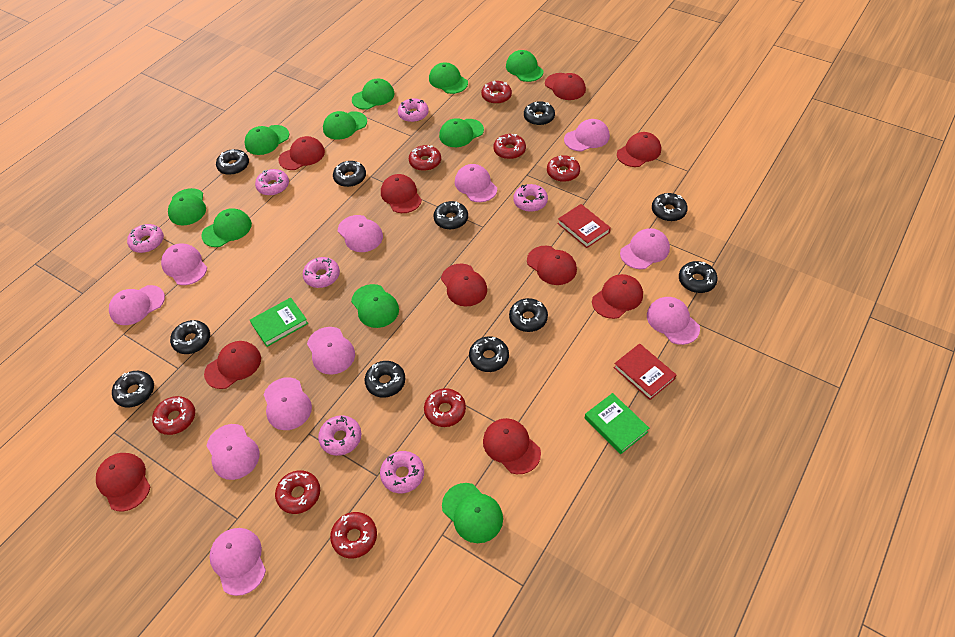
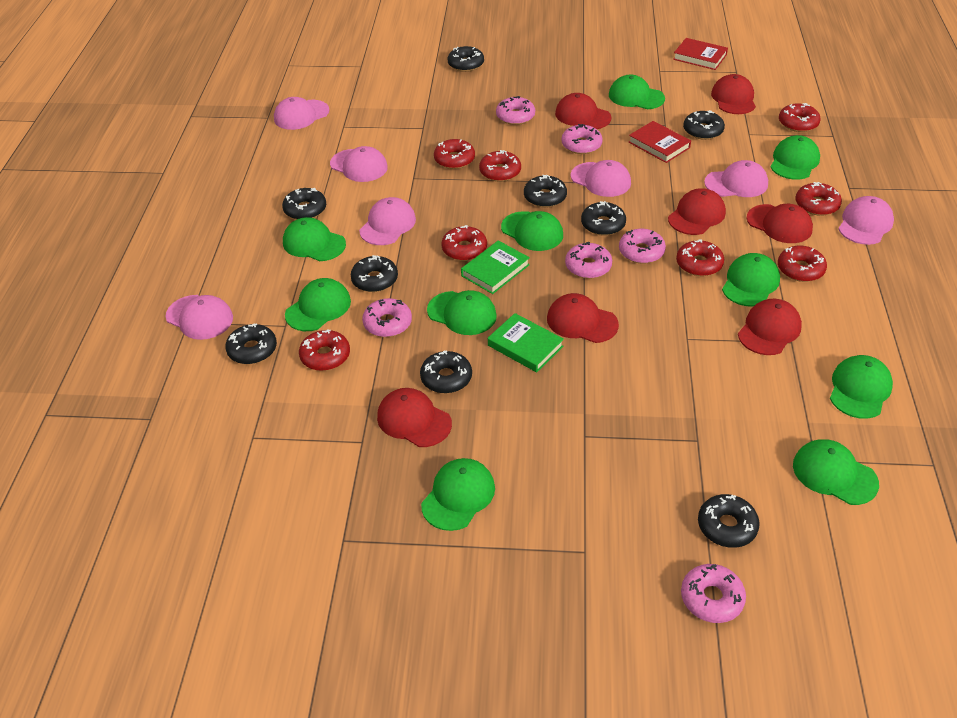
black donut: 11 -> 9
pink cap: 11 -> 7
pink donut: 7 -> 6
red cap: 10 -> 7

